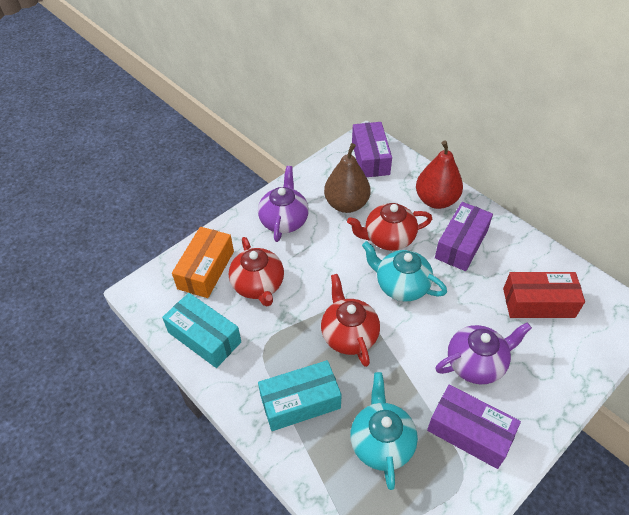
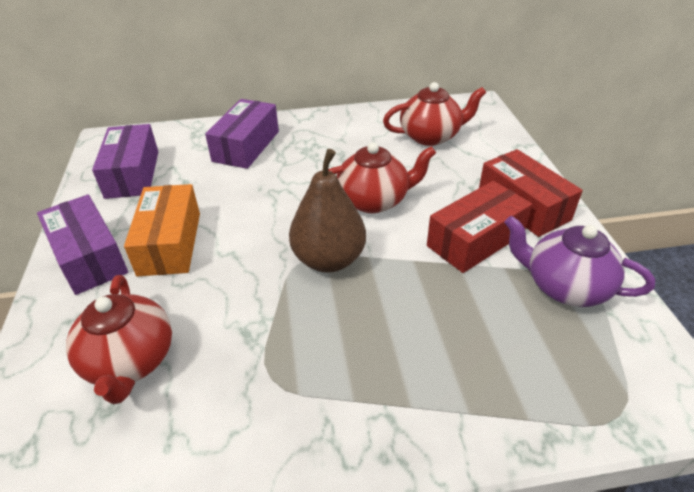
purple teapot: 2 -> 1
red box: 1 -> 2
red pear: 1 -> 0
turquoise box: 2 -> 0
turquoise teapot: 2 -> 0

